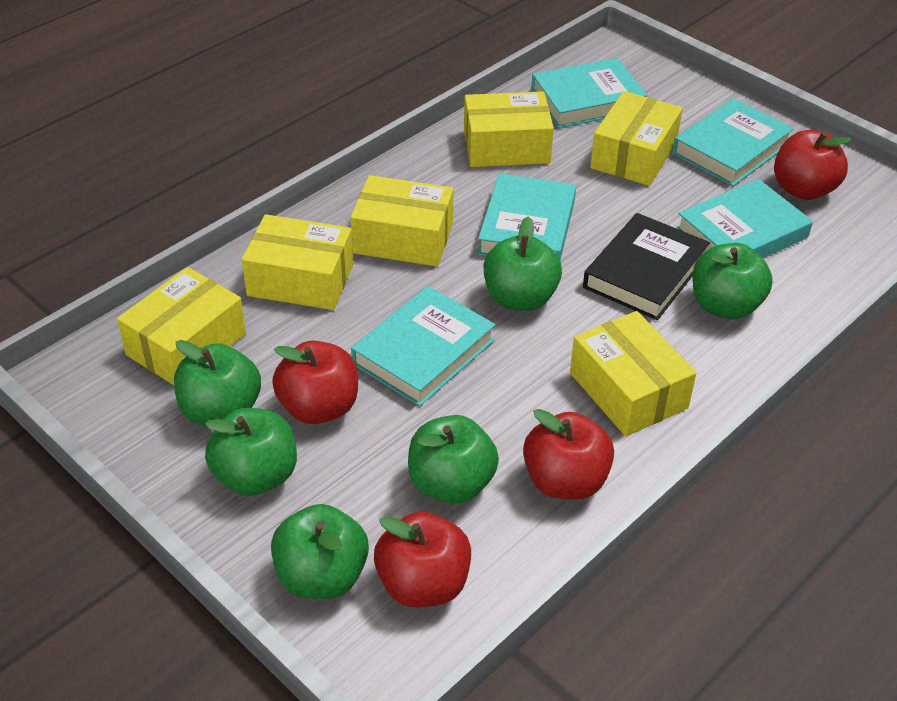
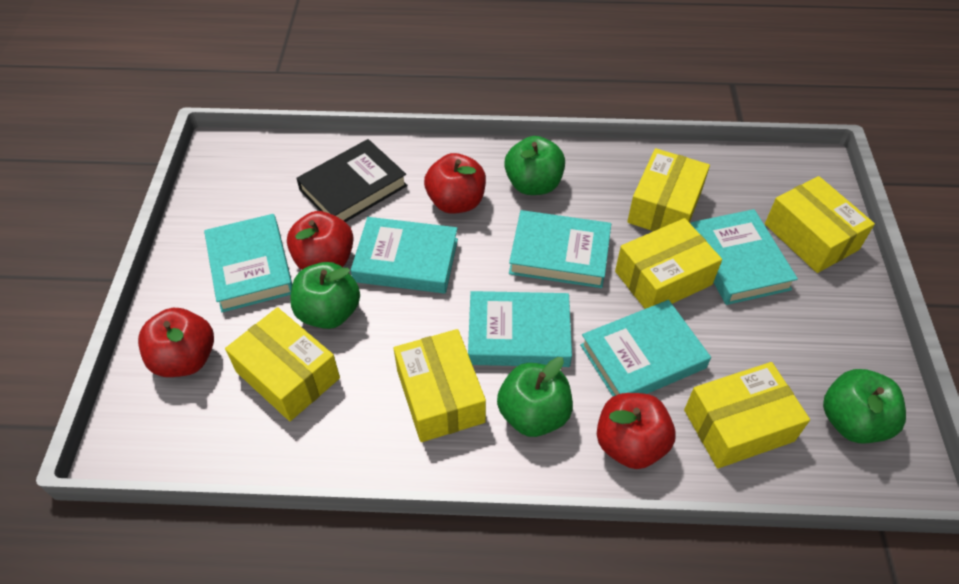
green apple: 6 -> 4
turquoise book: 5 -> 6

